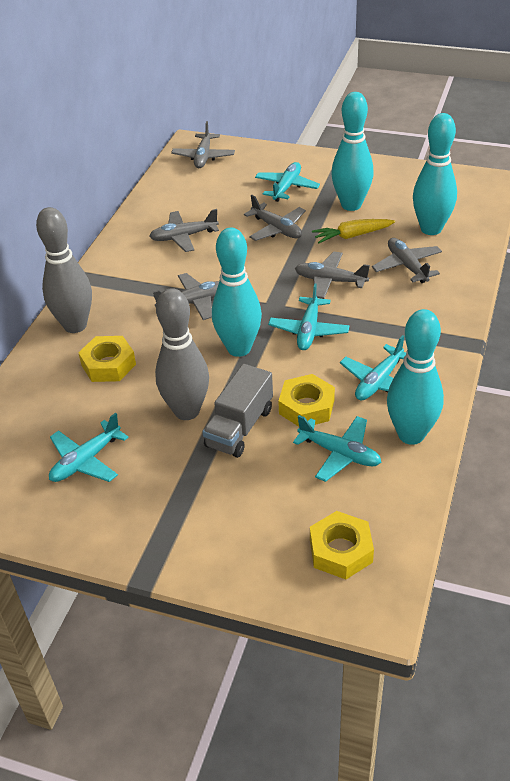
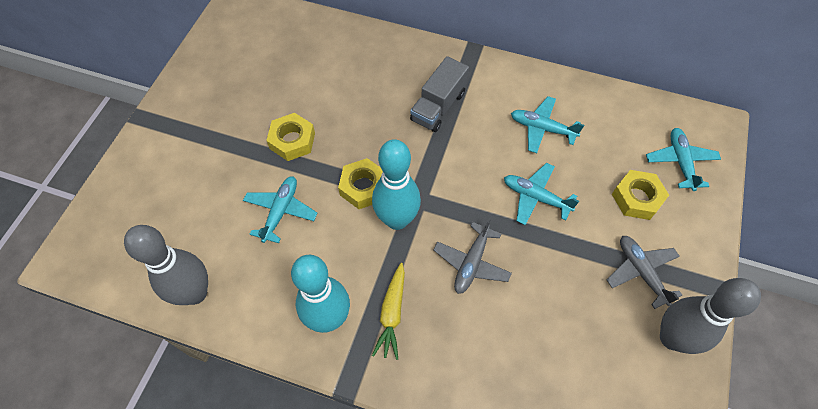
grey plane: 6 -> 2
turquoise bowling pin: 4 -> 2
turquoise plane: 5 -> 4

